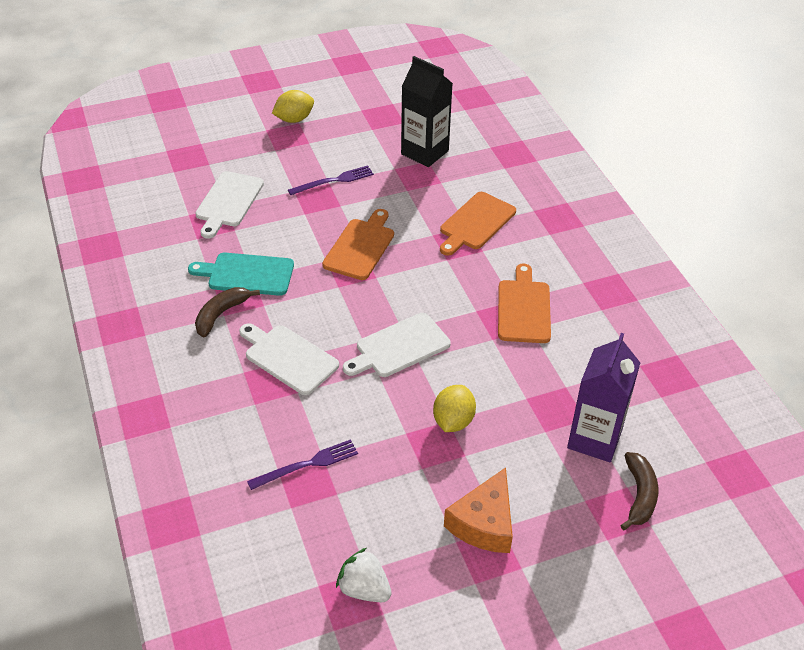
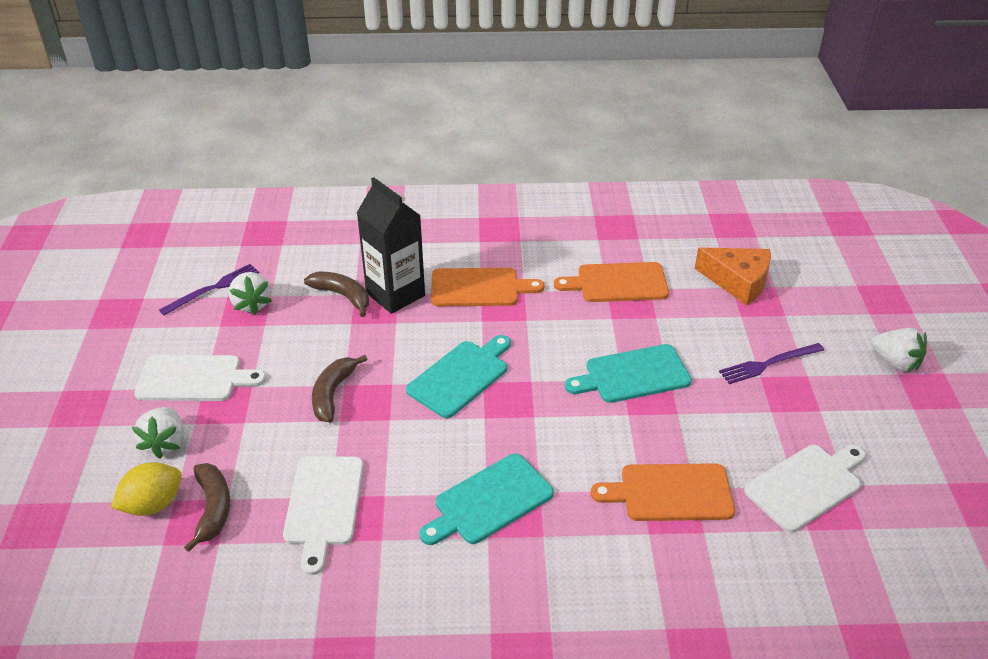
brown banana: 2 -> 3
purple carton: 1 -> 0
turquoise cutting board: 1 -> 3
white strawberry: 1 -> 3
yellow lemon: 2 -> 1

